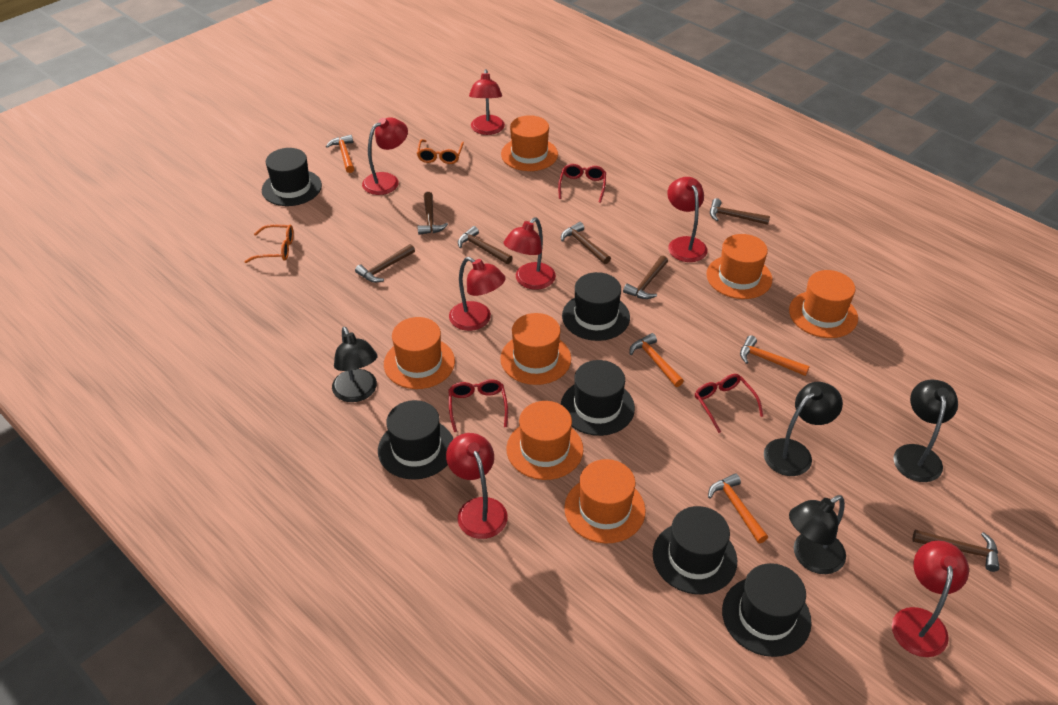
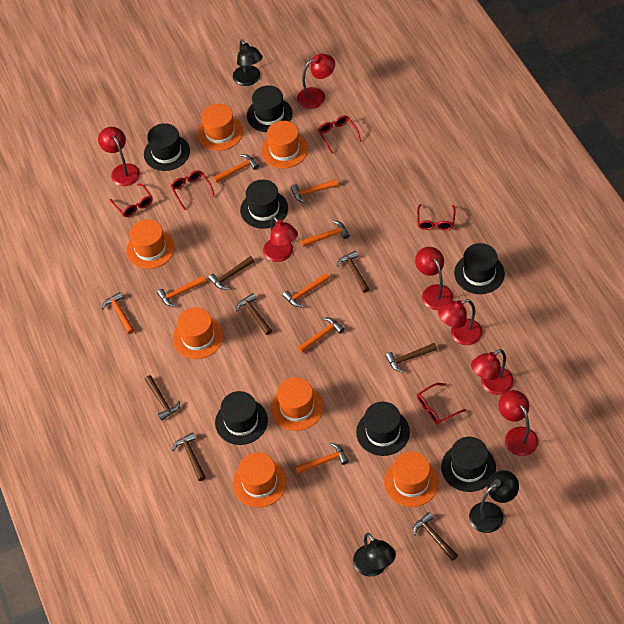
black hat: 6 -> 7
black lamp: 4 -> 3
orange glasses: 2 -> 0
orange hammer: 4 -> 8
red glasses: 3 -> 5

